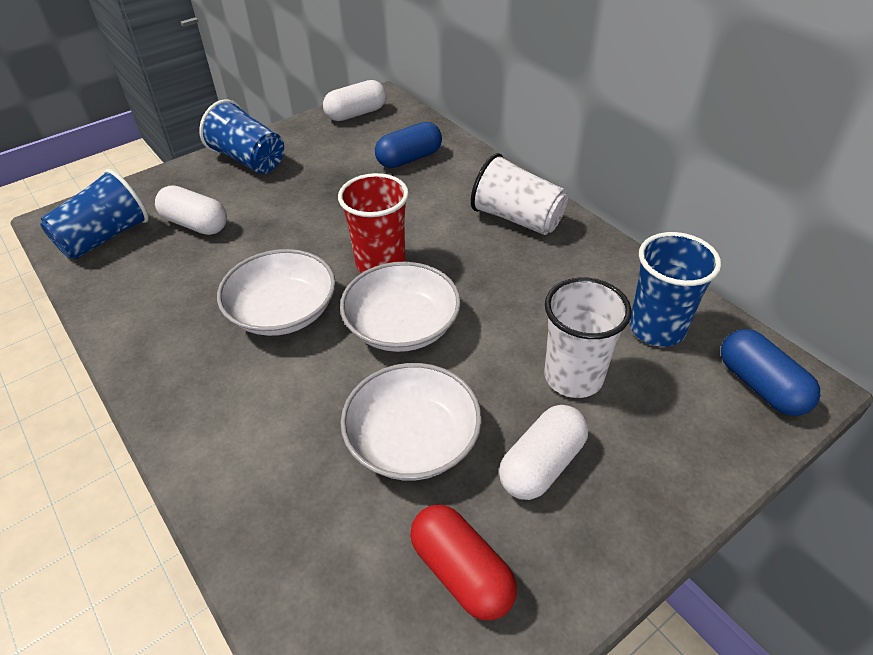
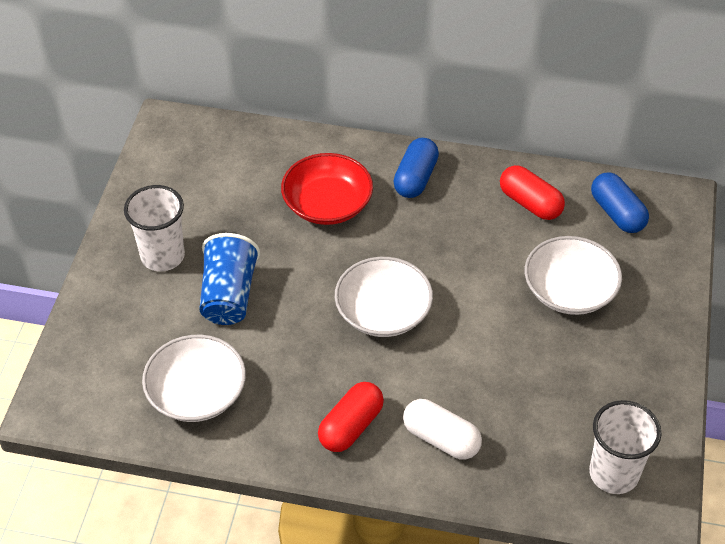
blue cup: 3 -> 1
red bowl: 0 -> 1
red capsule: 1 -> 2
red cup: 1 -> 0
white capsule: 3 -> 1

